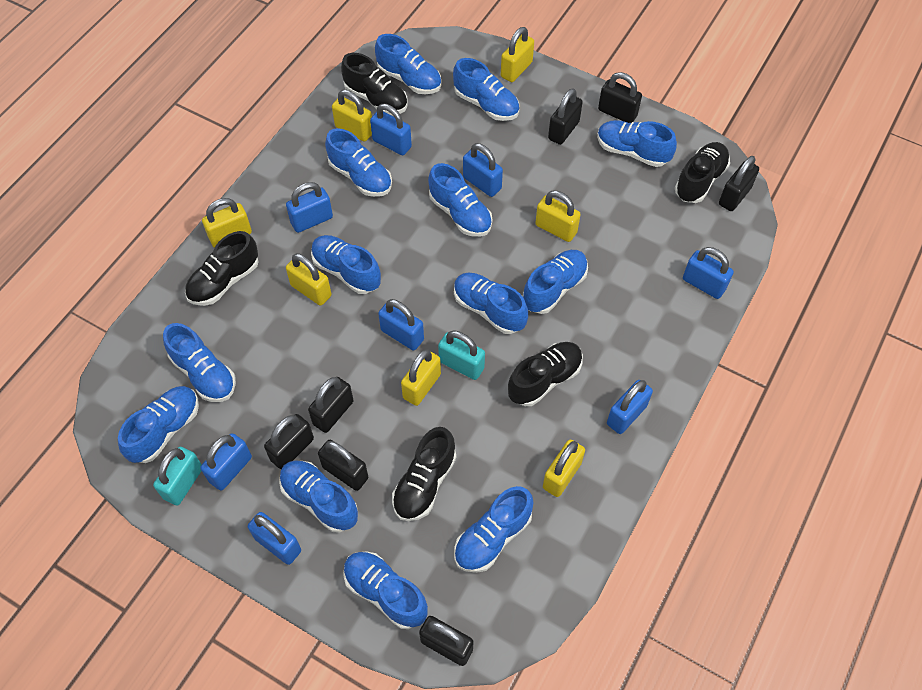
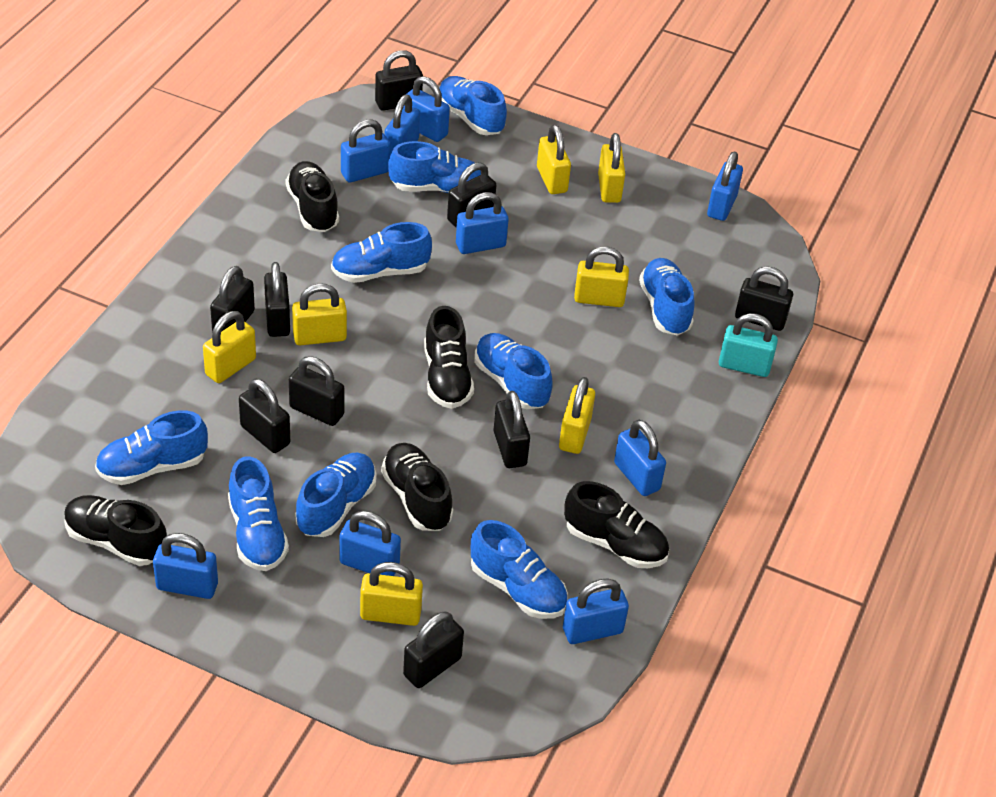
black padlock: 7 -> 9
blue padlock: 8 -> 9
blue shoe: 13 -> 9
turquoise padlock: 2 -> 1

